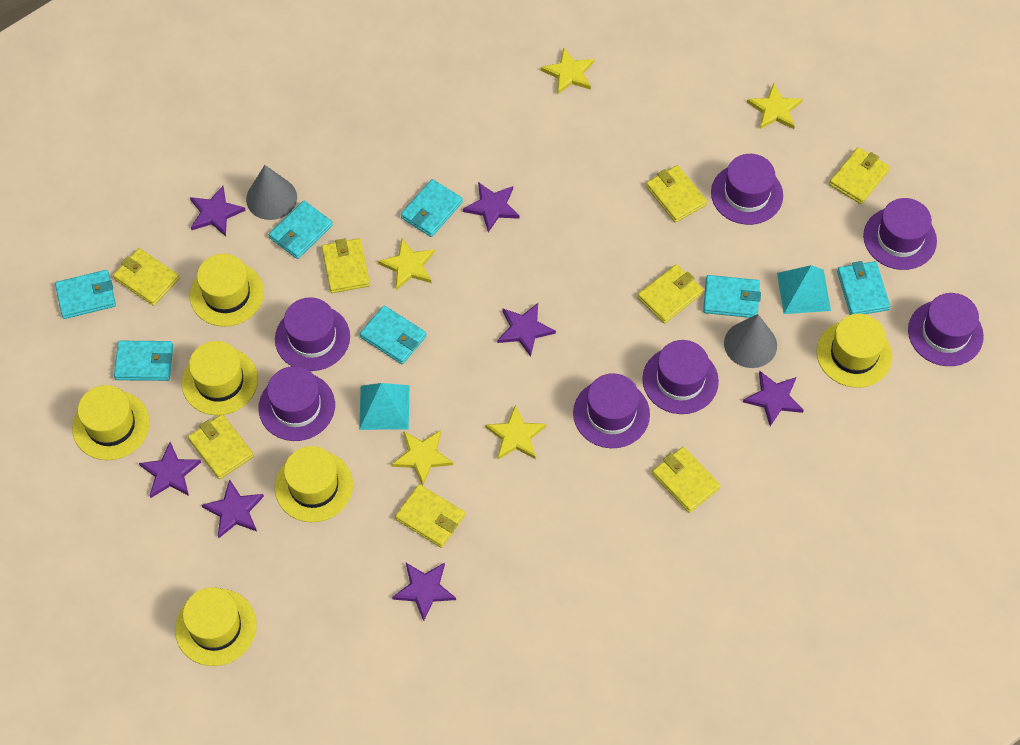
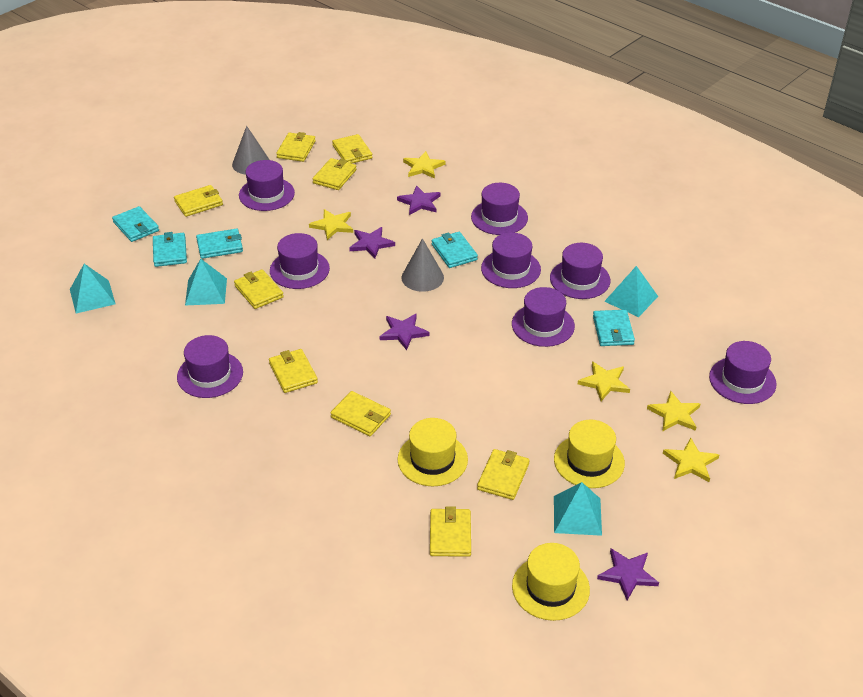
purple hat: 7 -> 8
purple star: 7 -> 4
turquoise pyramid: 2 -> 4
turquoise wallet: 7 -> 5
yellow hat: 6 -> 3
yellow wallet: 8 -> 9

